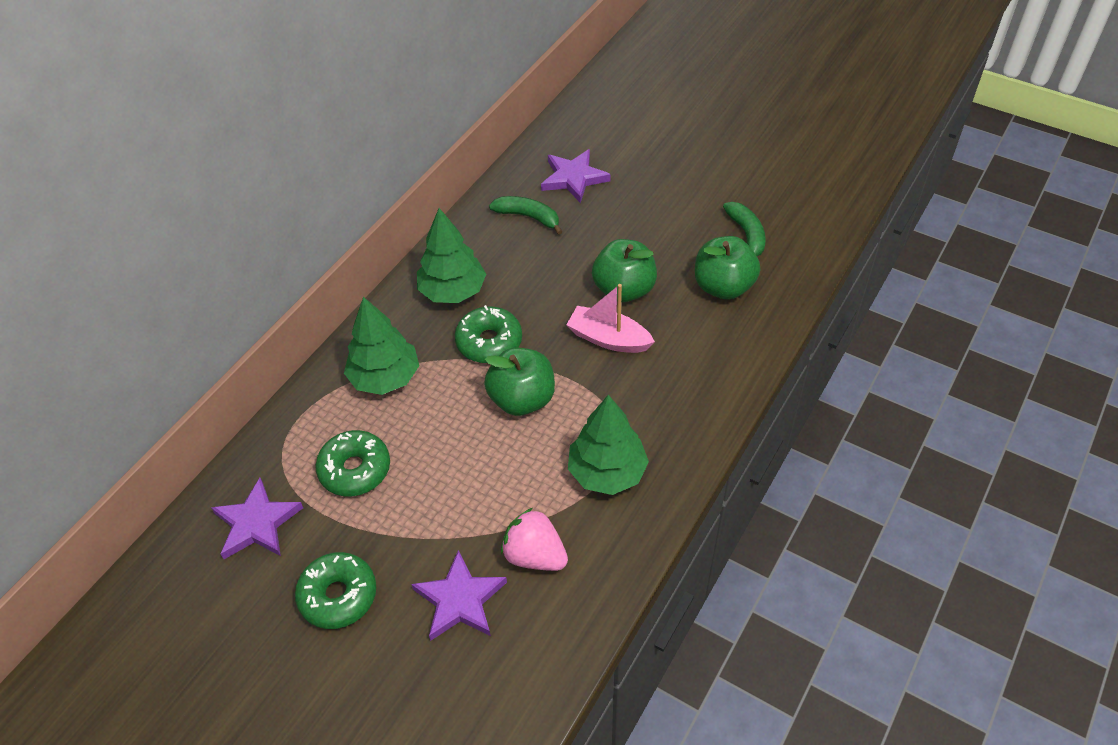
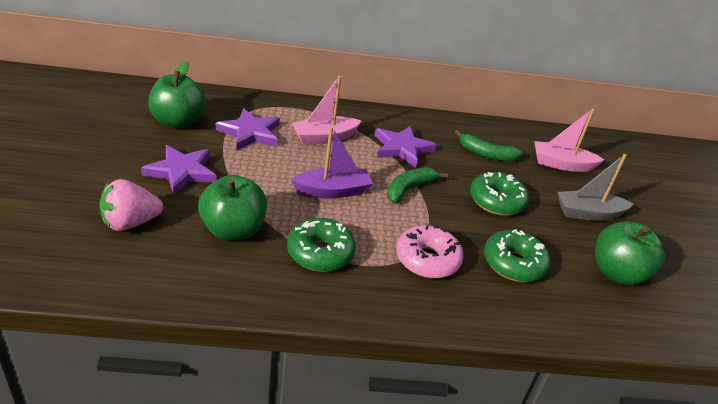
green tree: 3 -> 0
grey boat: 0 -> 1
pink boat: 1 -> 2
pink donut: 0 -> 1
purple boat: 0 -> 1

